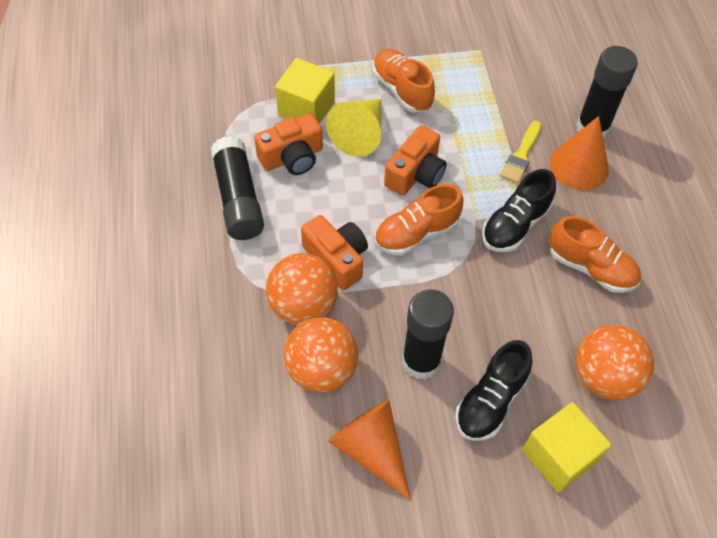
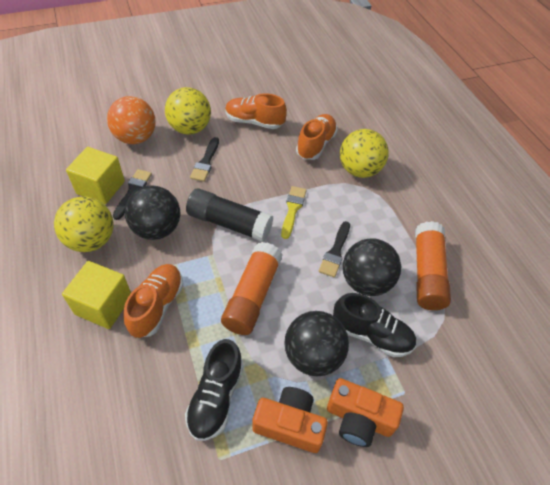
black ball: 0 -> 3
black brush: 0 -> 3
black glue stick: 3 -> 1
orange ball: 3 -> 1
orange camera: 3 -> 2
orange cone: 2 -> 0
orange glue stick: 0 -> 2
yellow ball: 0 -> 3
yellow cone: 1 -> 0

